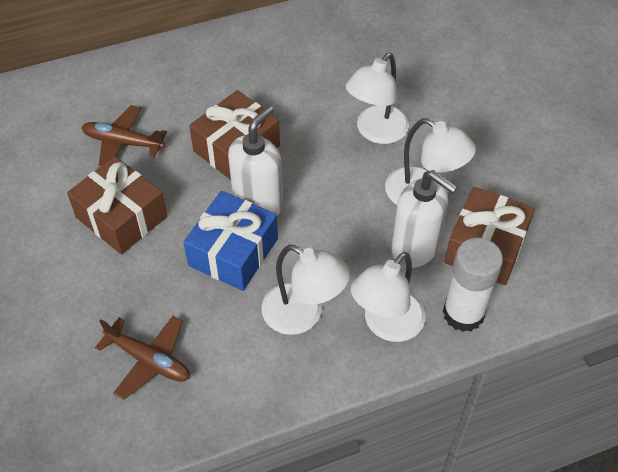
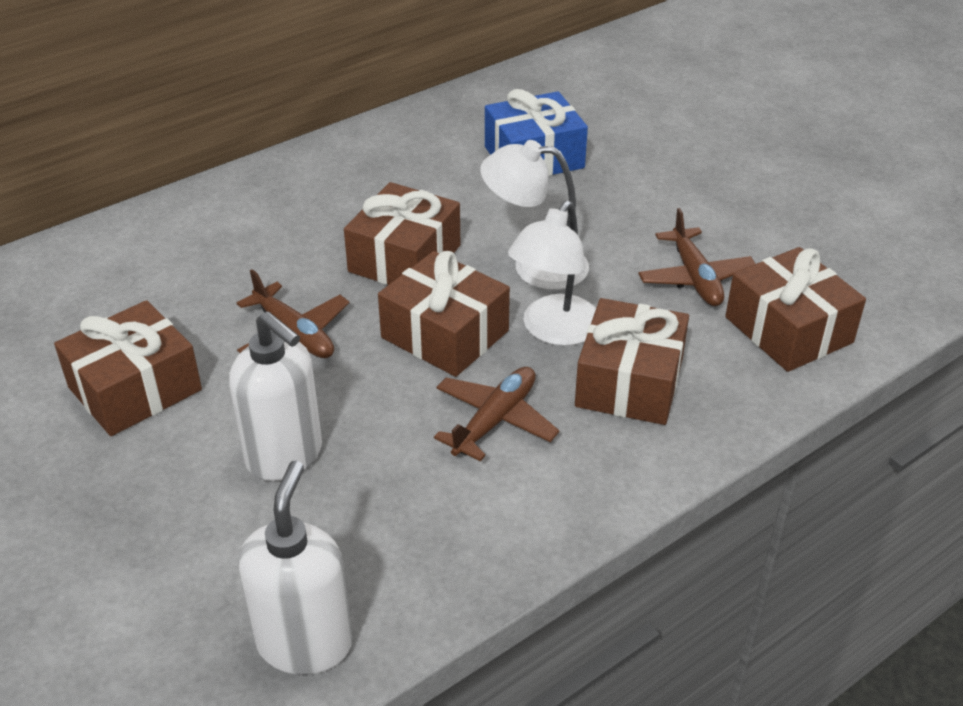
brown gift: 3 -> 5
brown plane: 2 -> 3
white glue stick: 1 -> 0
white lamp: 4 -> 2

